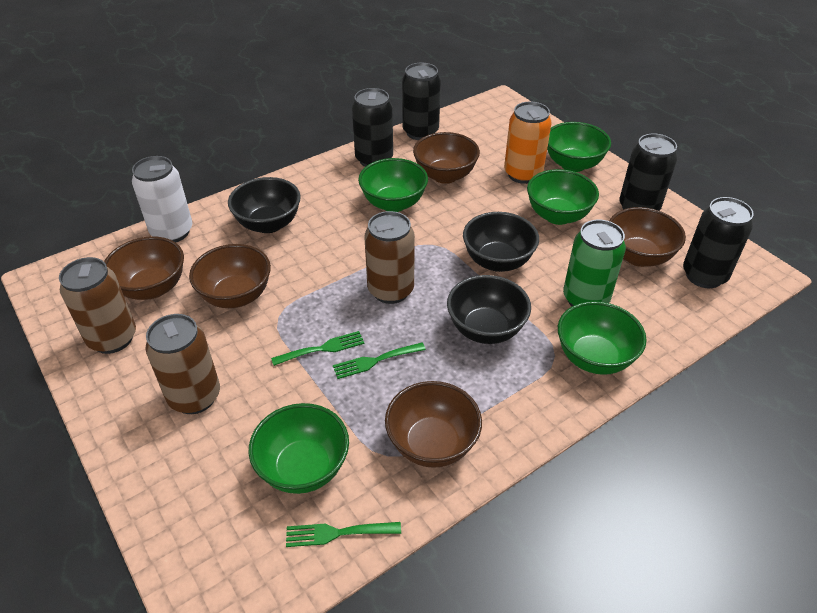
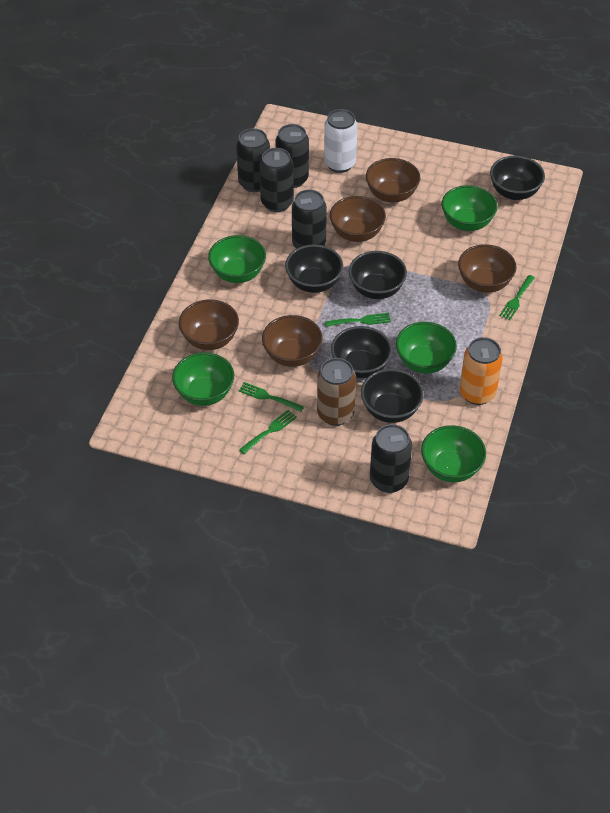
black bowl: 3 -> 5
black can: 4 -> 5
brown can: 3 -> 1
green can: 1 -> 0
green fork: 3 -> 4

